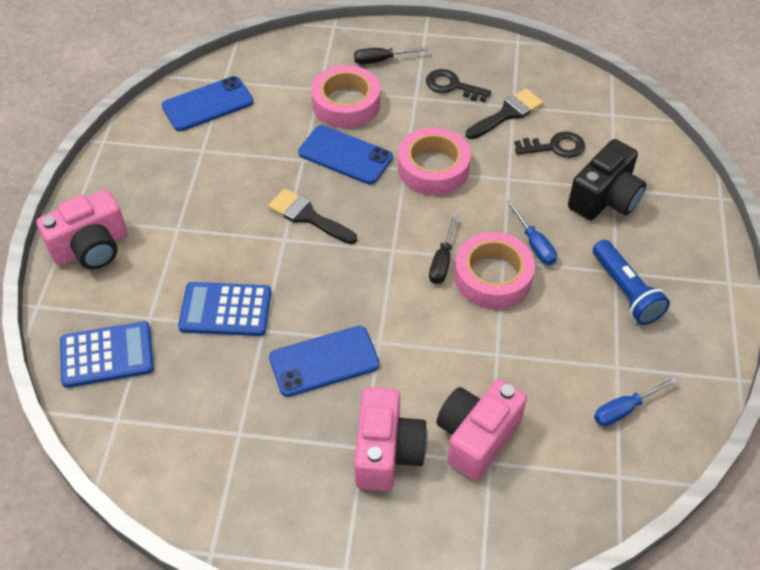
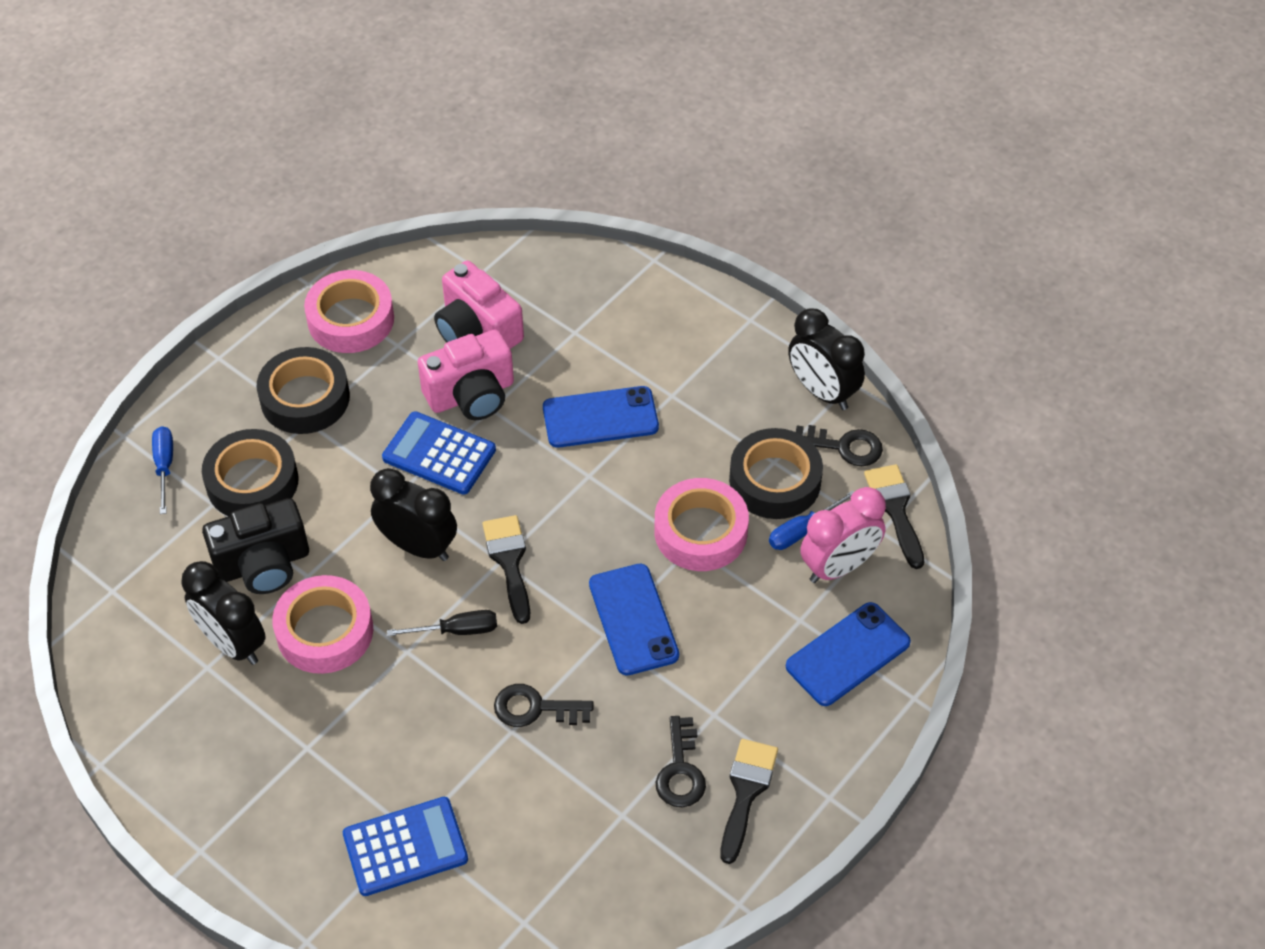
black brush: 2 -> 3
black clock: 0 -> 3
black key: 2 -> 3
black screwdriver: 2 -> 1
black tape: 0 -> 3
blue flashlight: 1 -> 0
pink camera: 3 -> 2
pink clock: 0 -> 1

